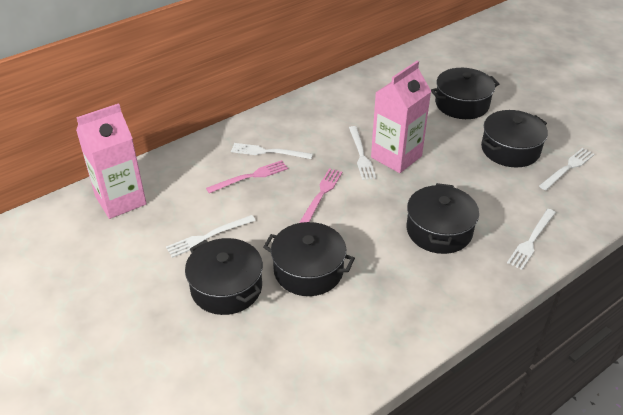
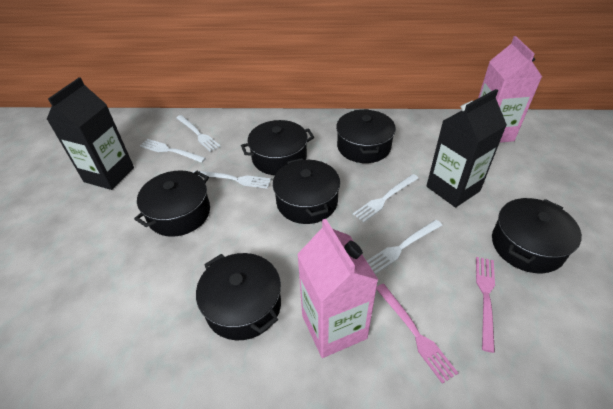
black carton: 0 -> 2
black pot: 5 -> 6

